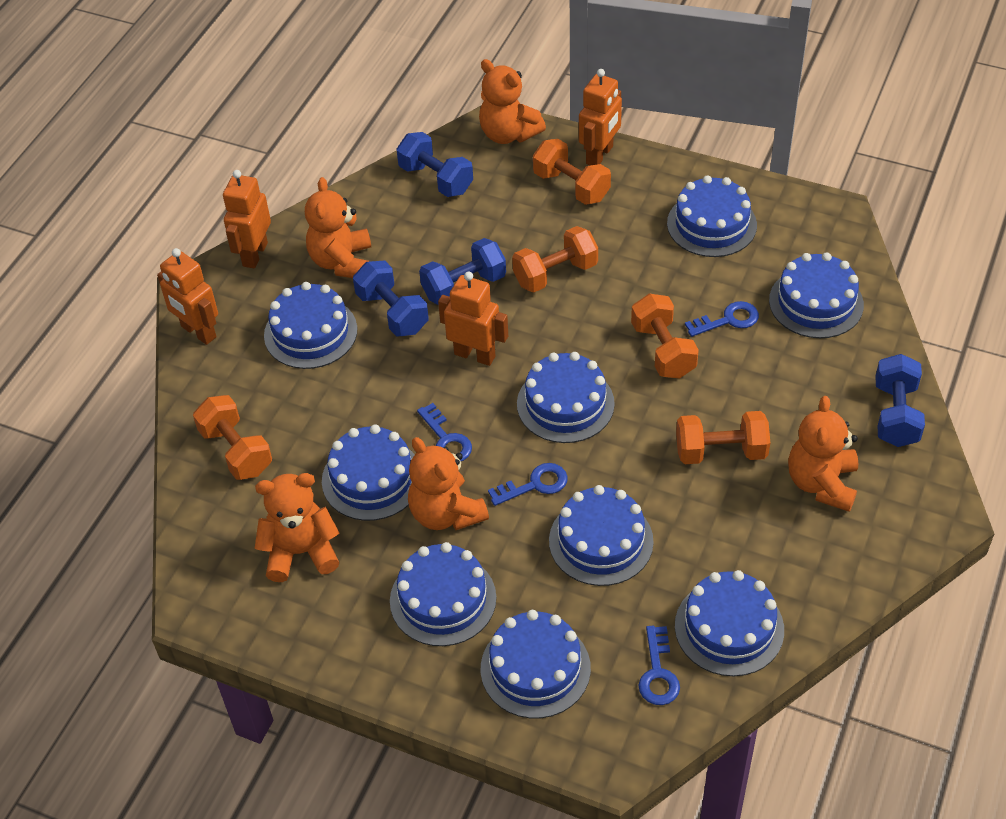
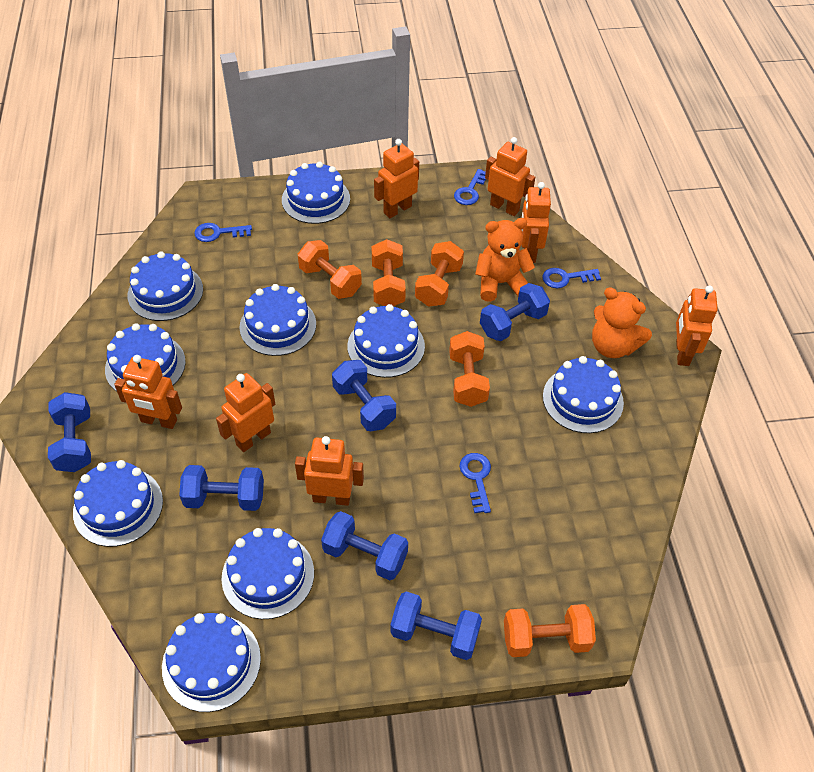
blue dumbbell: 4 -> 6
orange robot: 4 -> 7
orange teddy bear: 5 -> 2

